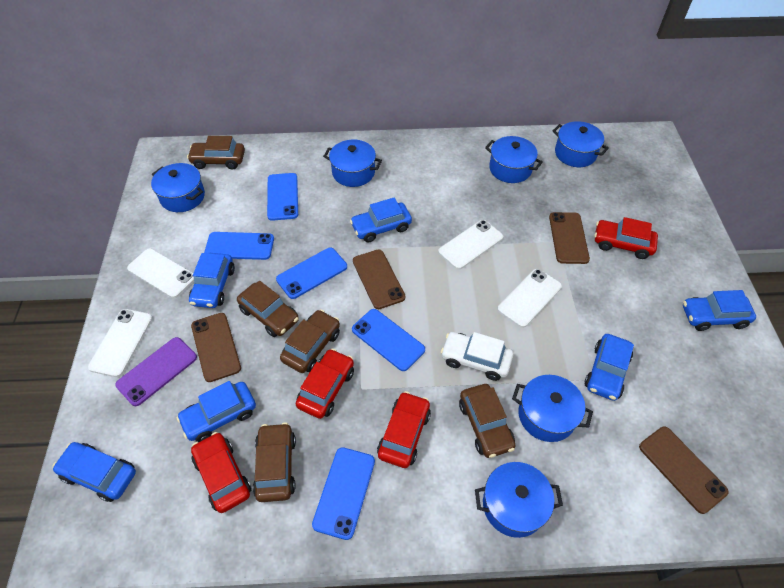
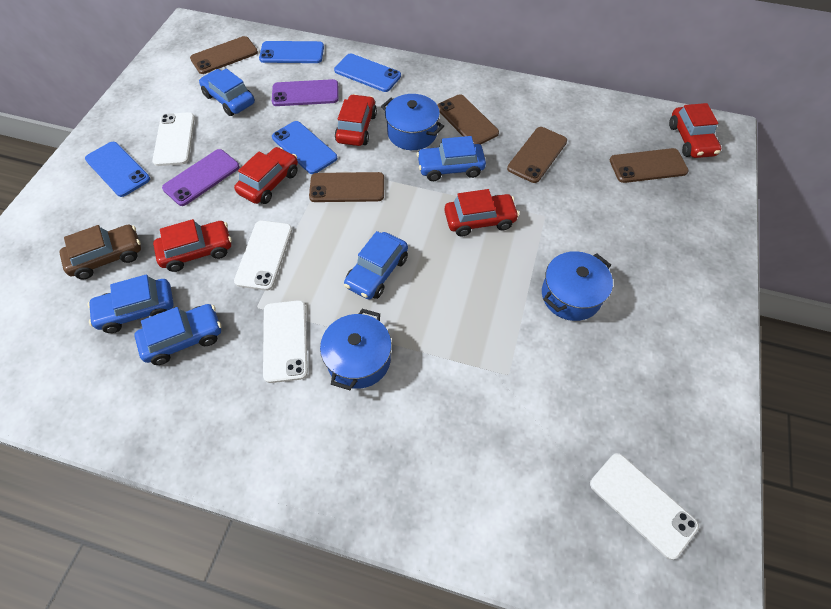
blue car: 6 -> 5
blue phone: 5 -> 4
blue pot: 6 -> 3
brown car: 5 -> 1
brown phone: 4 -> 5
purple phone: 1 -> 2
red car: 4 -> 5
white car: 1 -> 0

